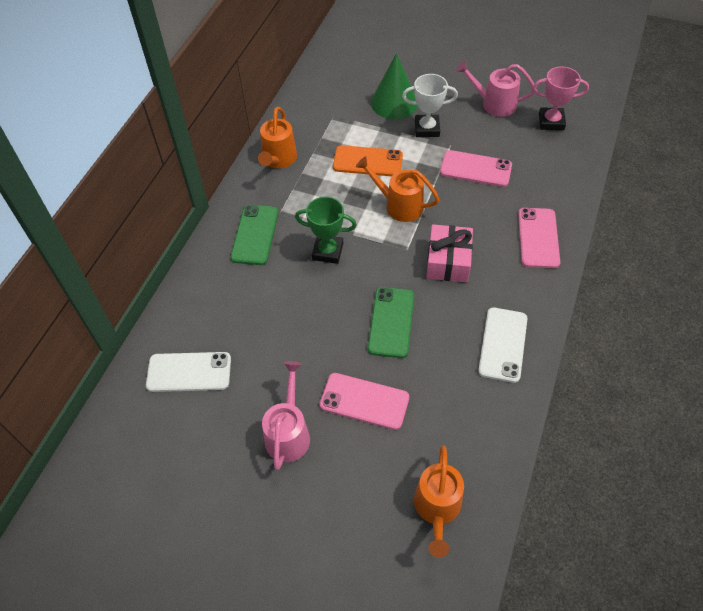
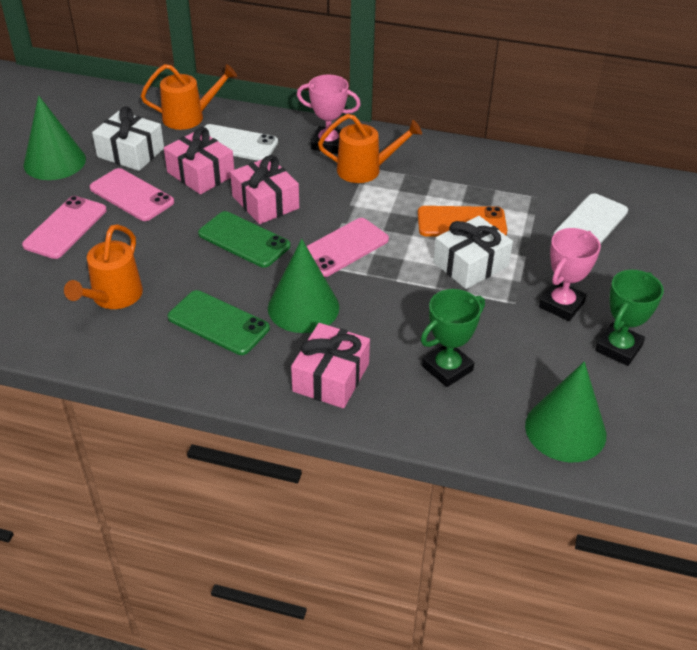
green cone: 1 -> 3
green trophy: 1 -> 2
pink gift: 1 -> 3
pink trophy: 1 -> 2
pink watering can: 2 -> 0
white gift: 0 -> 2
white trophy: 1 -> 0

